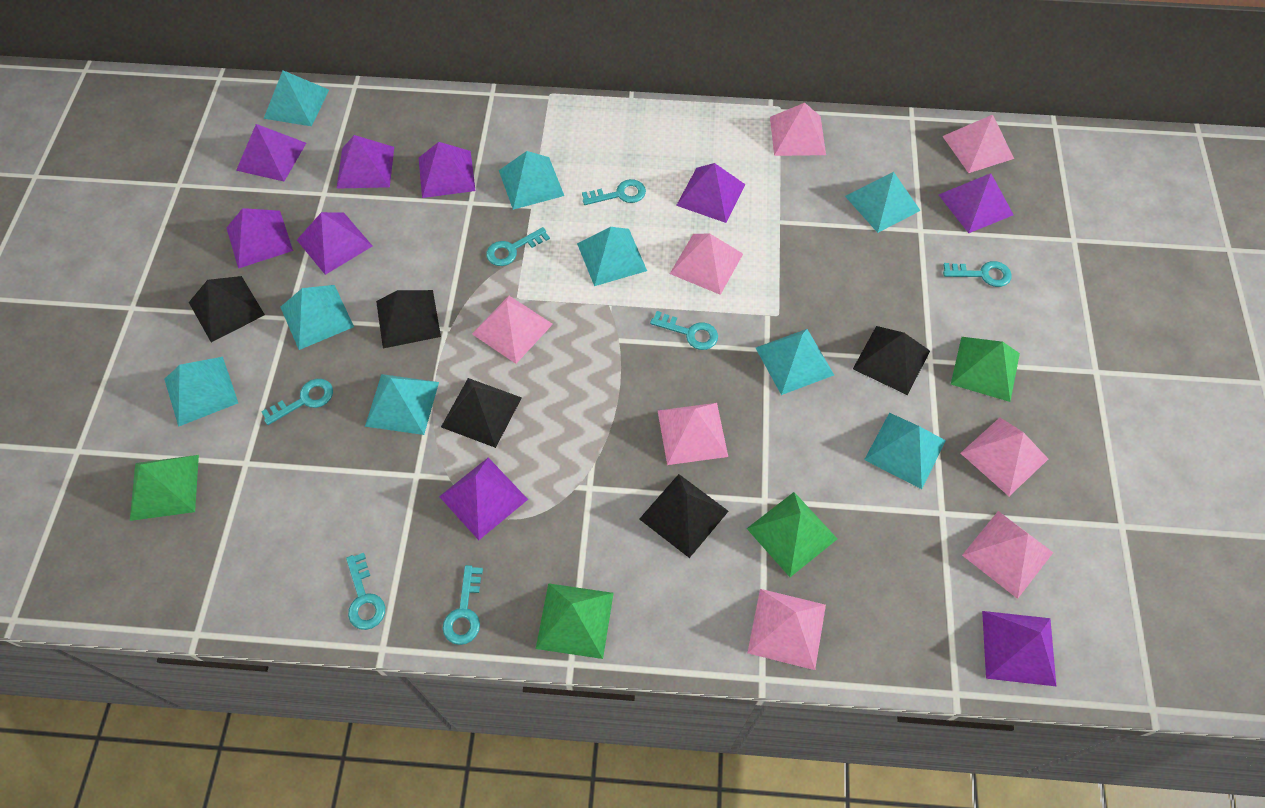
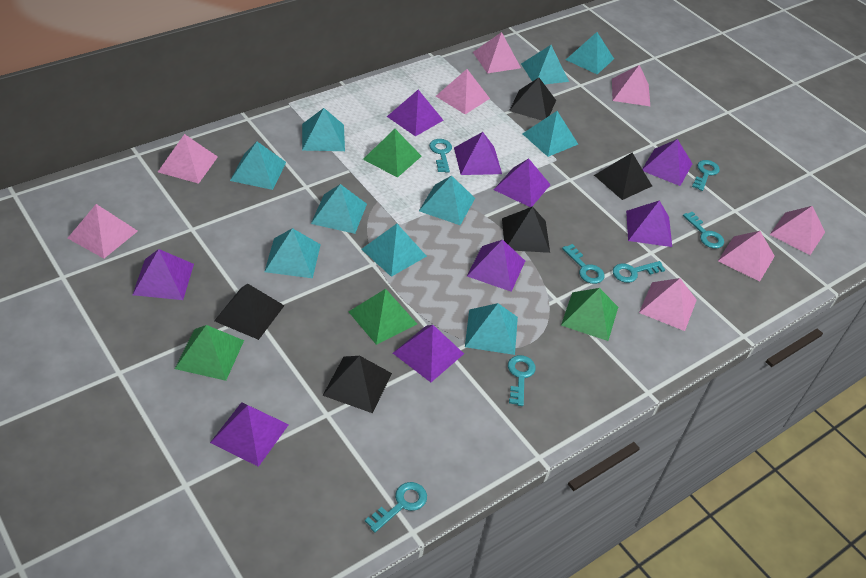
turquoise pyramid: 9 -> 10

